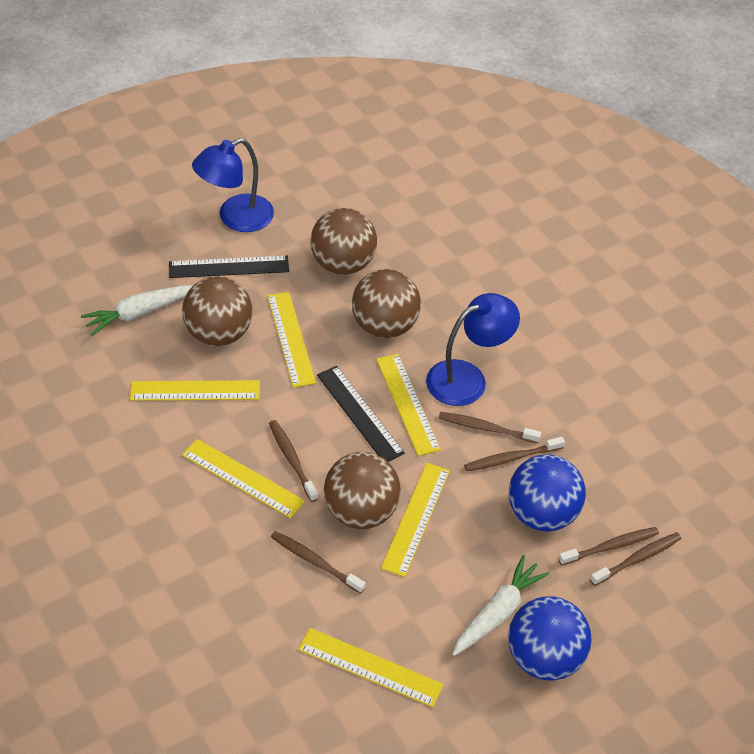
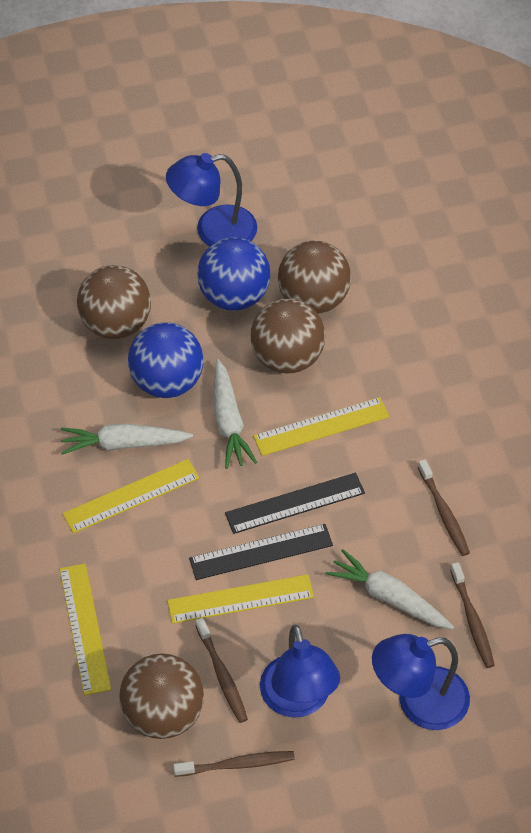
blue lamp: 2 -> 3
brown toothbrush: 6 -> 4
white carrot: 2 -> 3
yellow ruler: 6 -> 4

